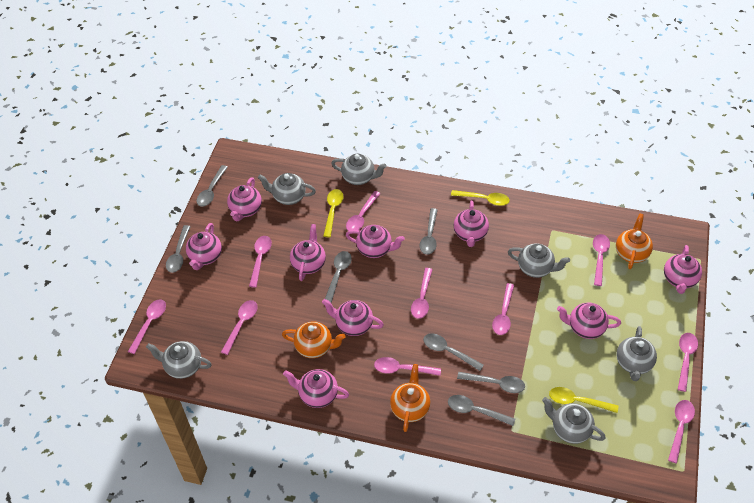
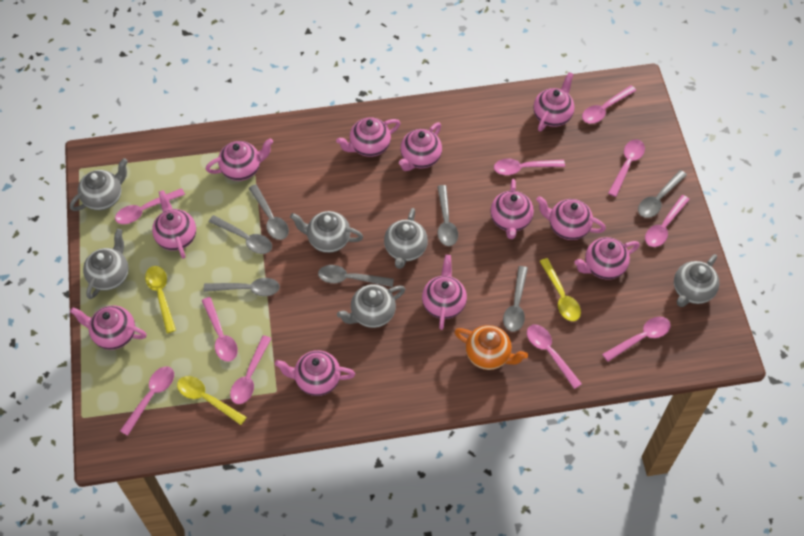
orange teapot: 3 -> 1
pink teapot: 9 -> 11

